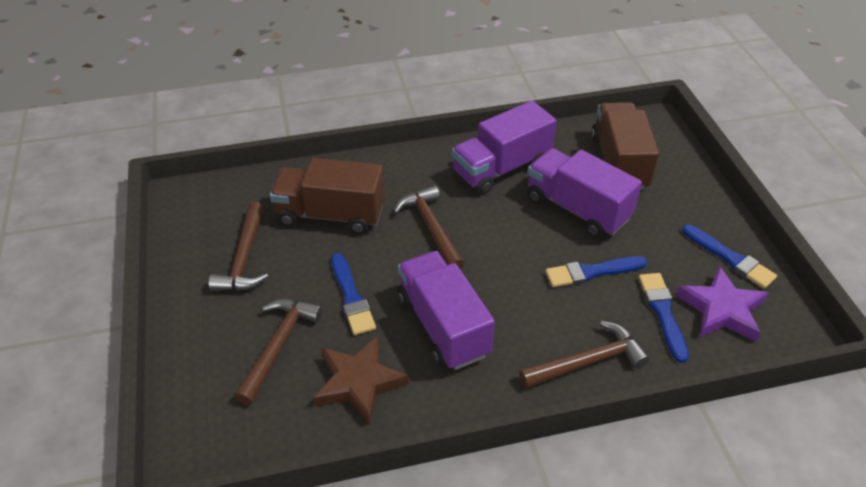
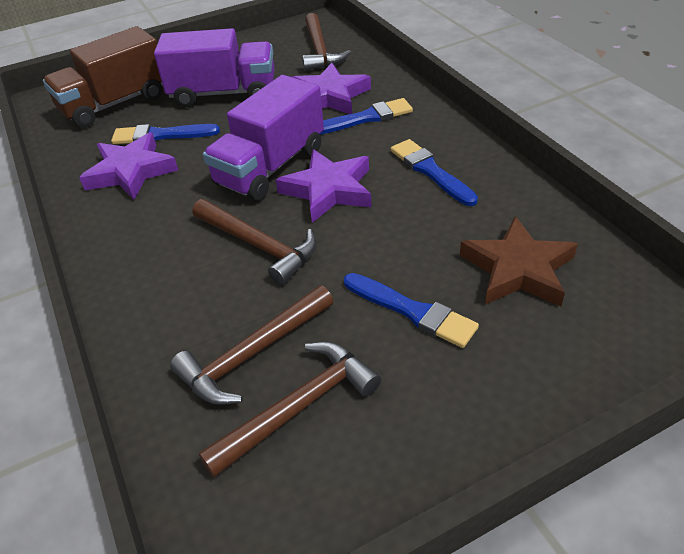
brown truck: 2 -> 1
purple star: 1 -> 3
purple truck: 3 -> 2

